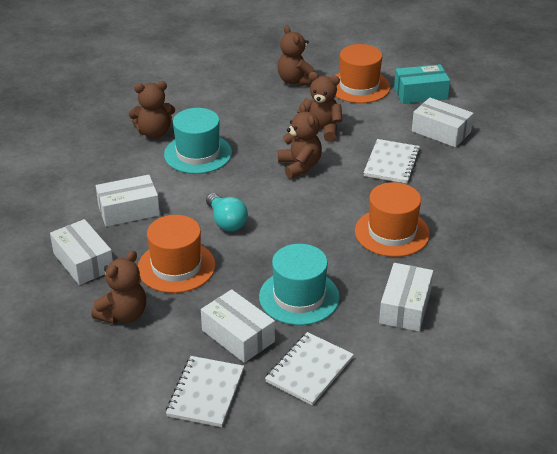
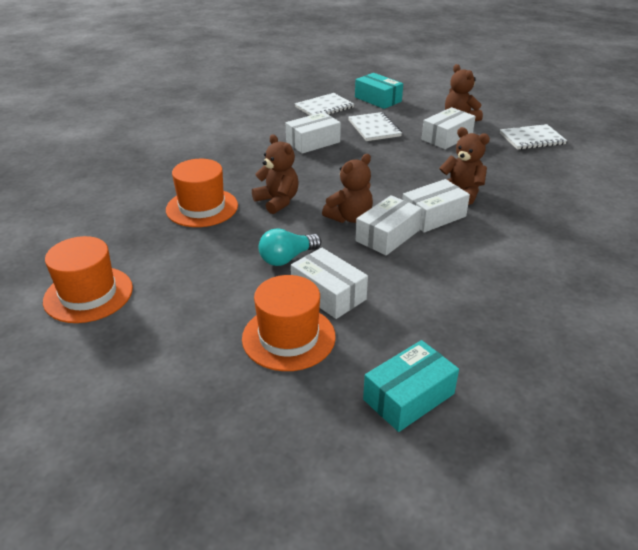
brown teddy bear: 5 -> 4
turquoise box: 1 -> 2
turquoise hat: 2 -> 0

